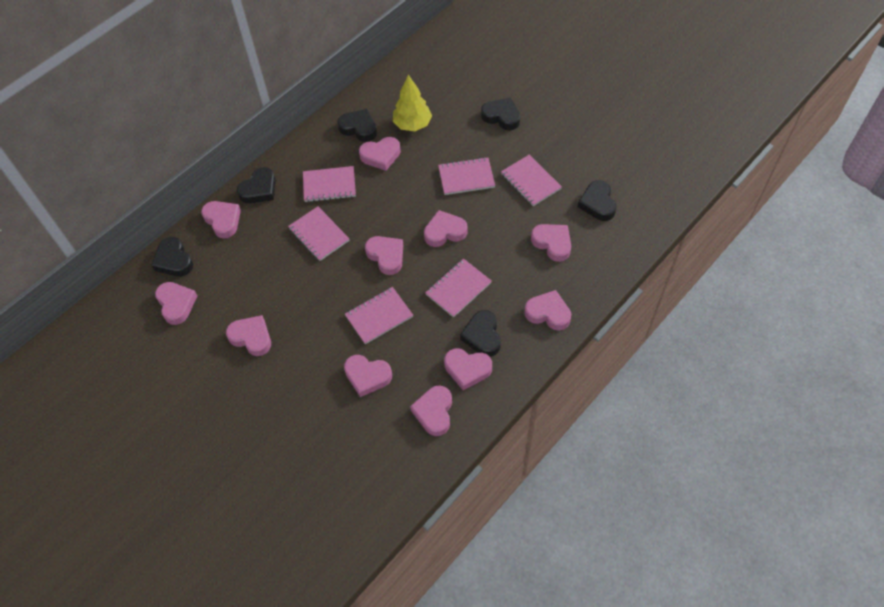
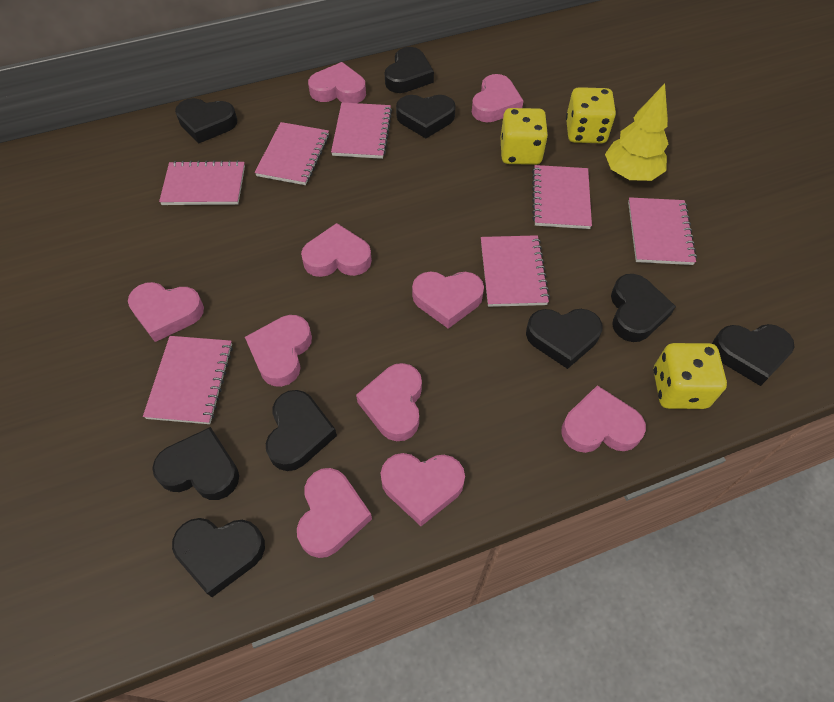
black heart: 6 -> 9
pink heart: 11 -> 10
pink notebook: 6 -> 7
yellow dice: 0 -> 3

